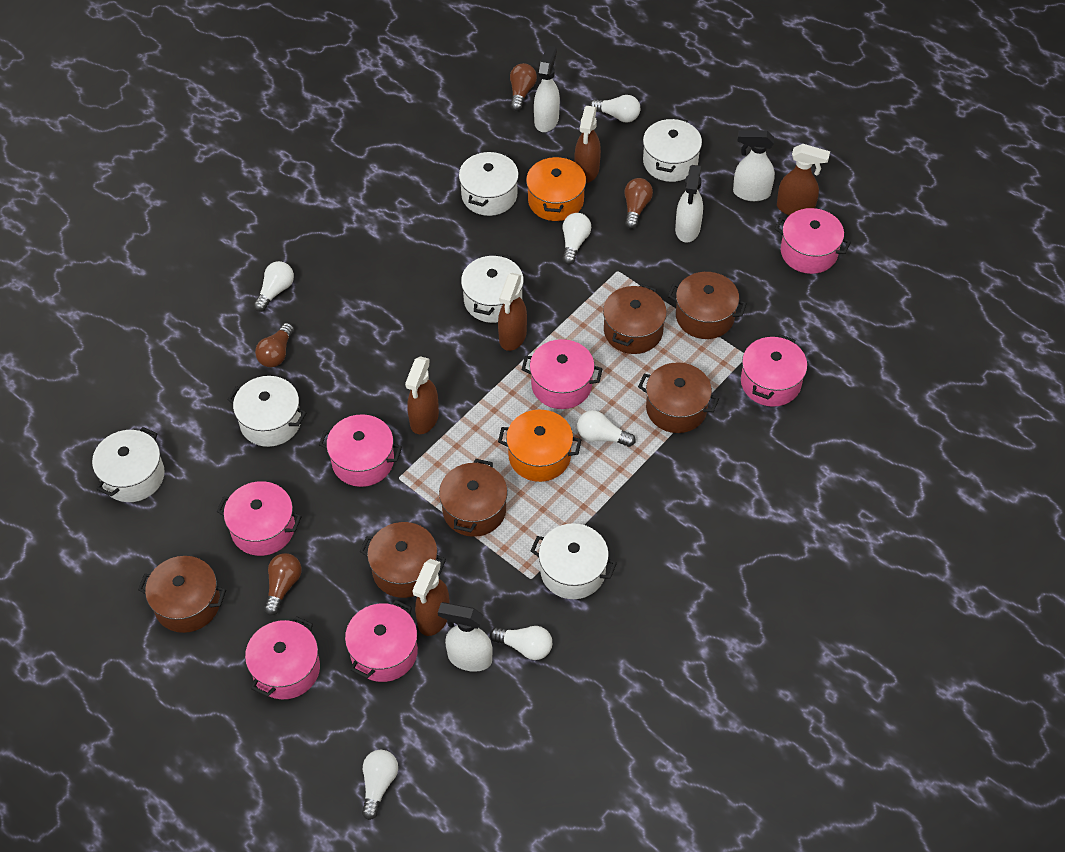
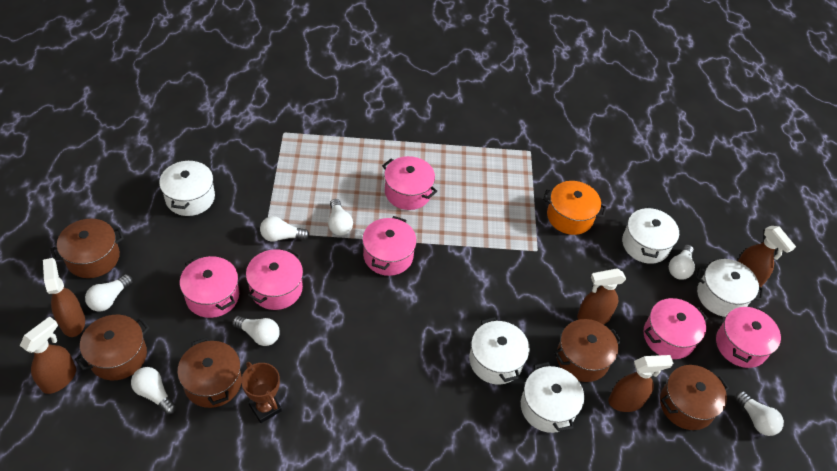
brown light bulb: 4 -> 0
brown pot: 6 -> 5
brown trophy: 0 -> 1
orange pot: 2 -> 1
pink pot: 7 -> 6
white light bulb: 6 -> 7
white pot: 6 -> 5
white spray bottle: 4 -> 0

